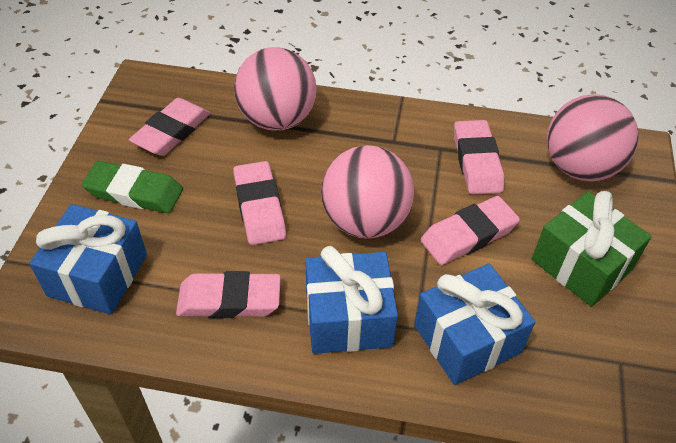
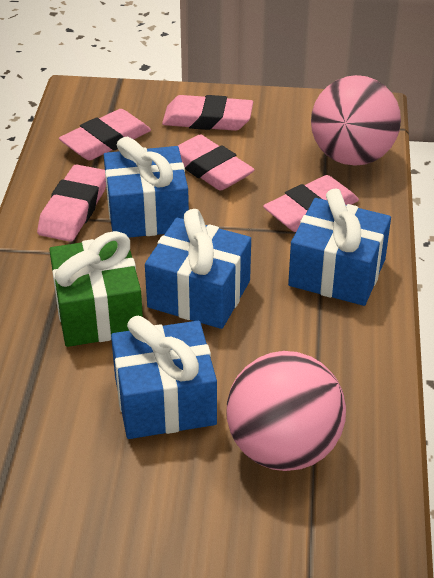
blue gift: 3 -> 4
green eraser: 1 -> 0
pink ball: 3 -> 2

